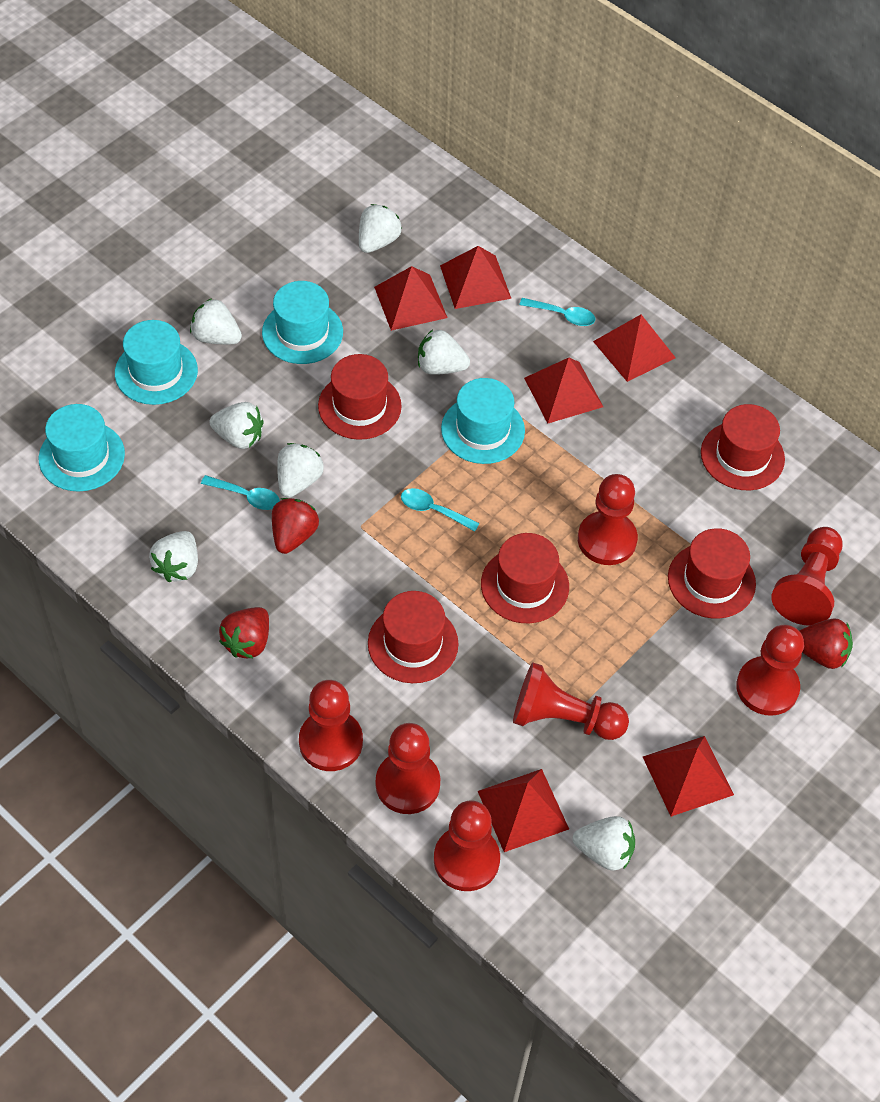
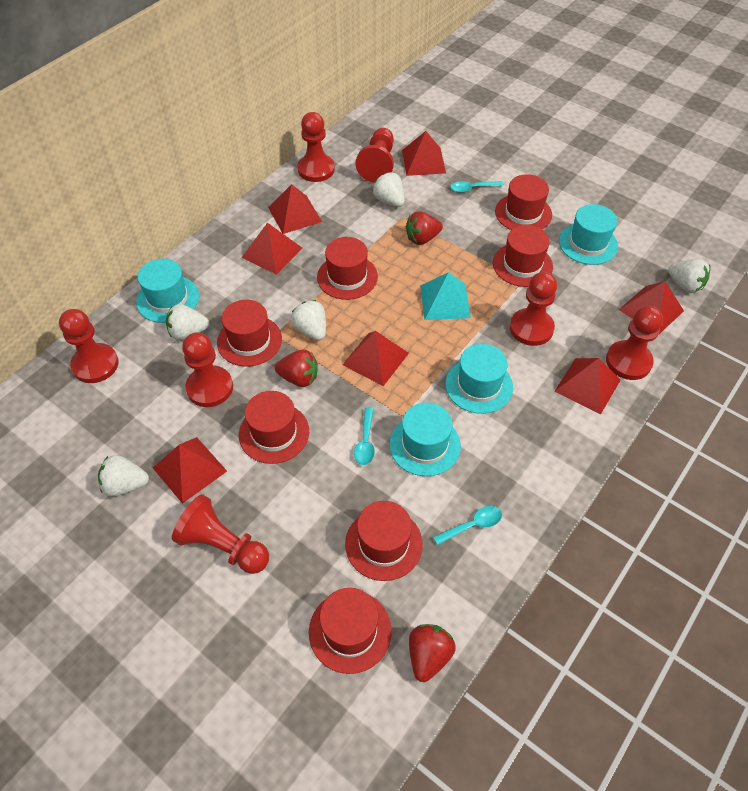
red hat: 5 -> 7
red pyramid: 6 -> 7
turquoise pyramid: 0 -> 1
white strawberry: 7 -> 5

